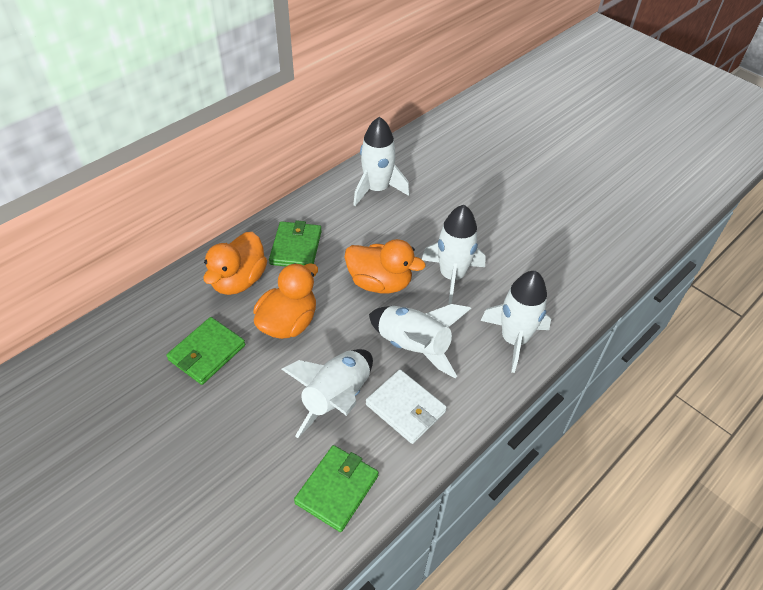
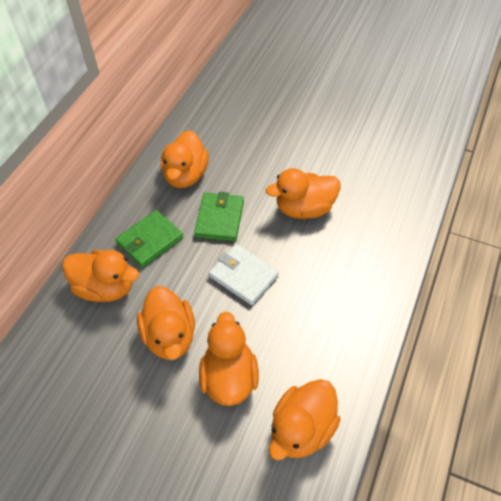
green wallet: 3 -> 2
orange duck: 3 -> 6
white rocket: 5 -> 0

